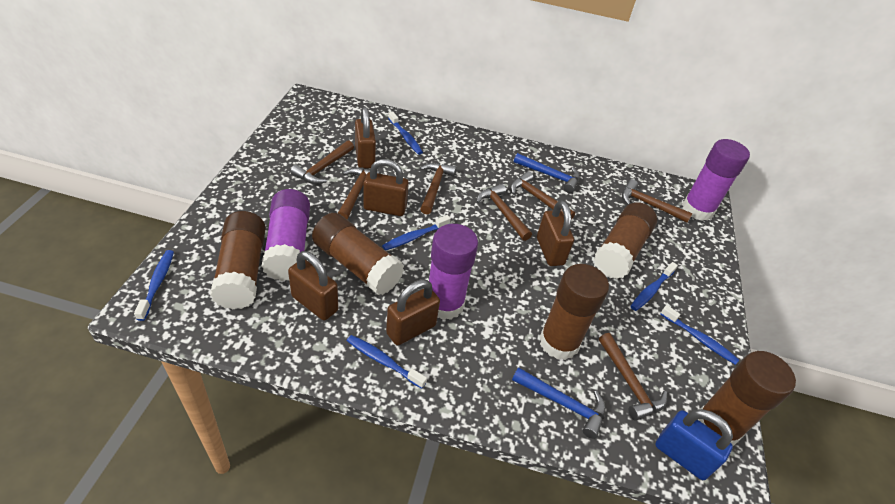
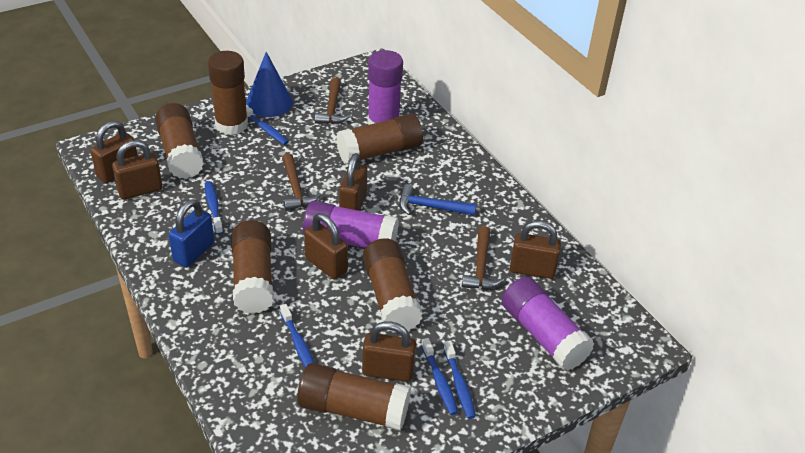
blue cone: 0 -> 1
blue hammer: 2 -> 1
blue toothbrush: 6 -> 5
brown glue stick: 5 -> 6
brown hammer: 7 -> 3
brown padlock: 5 -> 6

